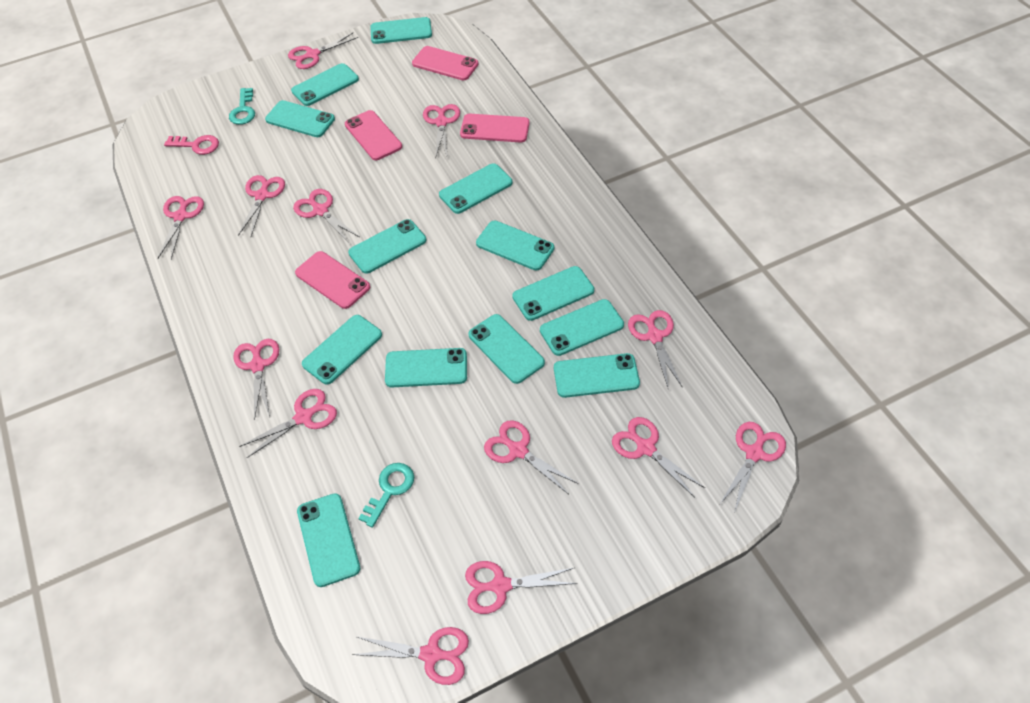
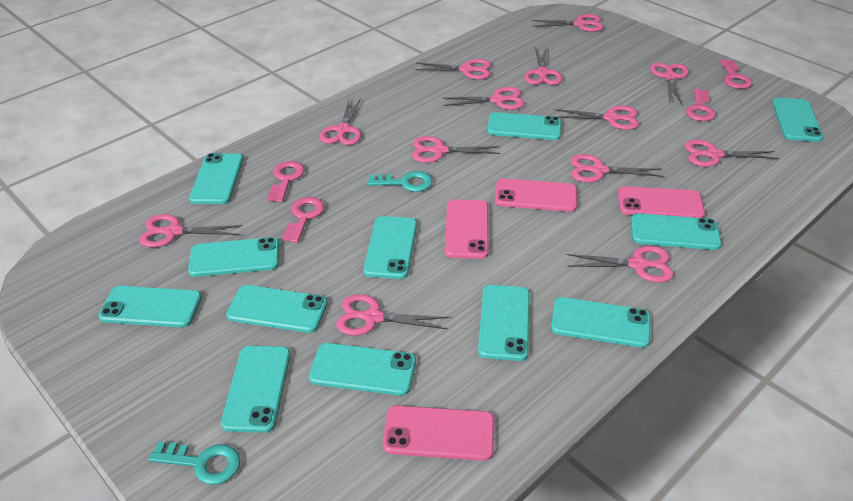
pink key: 1 -> 4
turquoise phone: 13 -> 12

